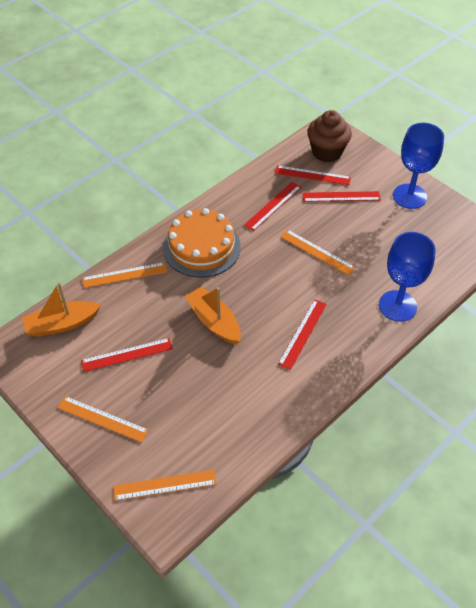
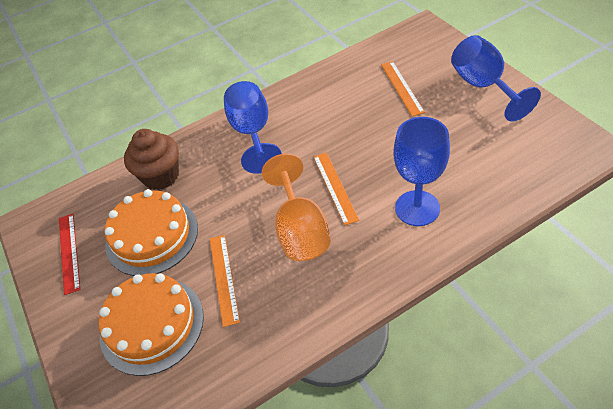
blue goblet: 2 -> 3
orange boat: 2 -> 0
orange cake: 1 -> 2
orange goblet: 0 -> 1
orange ruler: 4 -> 3
red ruler: 5 -> 1

